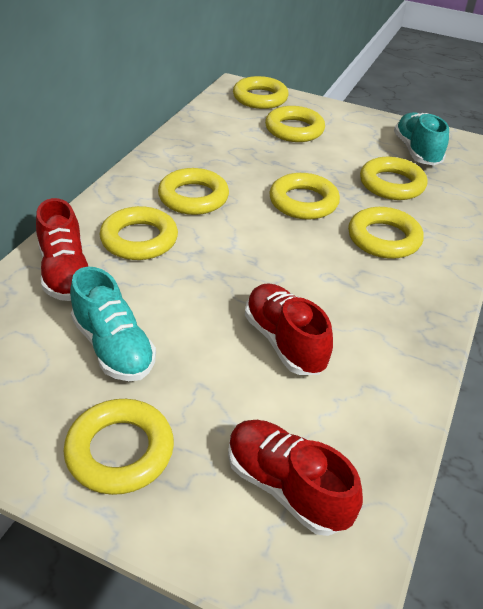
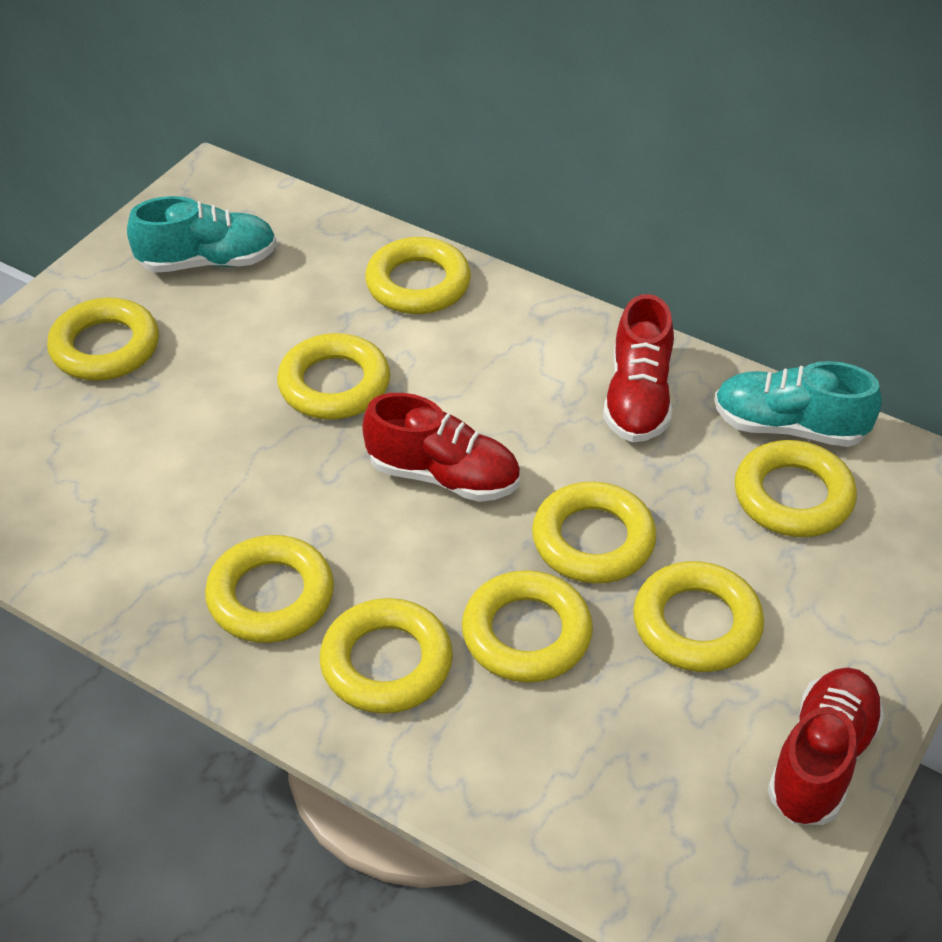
yellow ring: 8 -> 9

